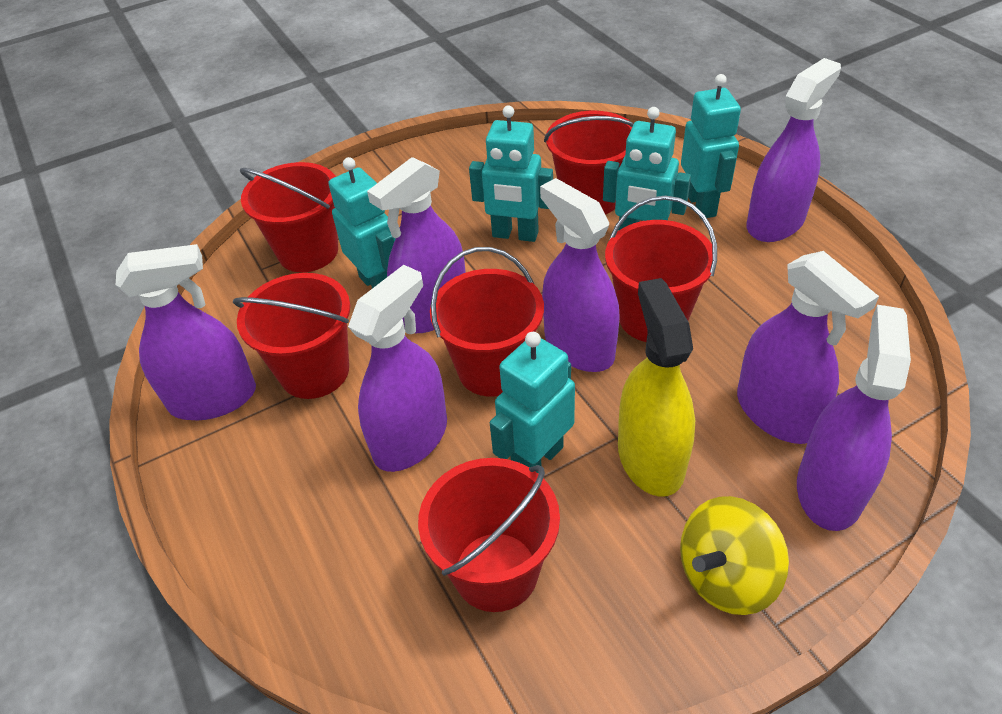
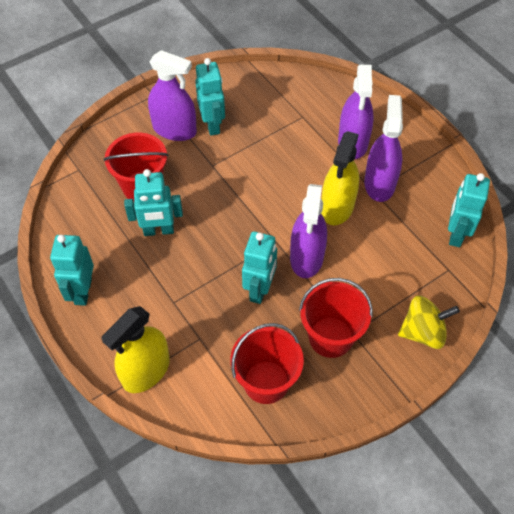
purple spray bottle: 7 -> 4
red bucket: 6 -> 3
yellow spray bottle: 1 -> 2

